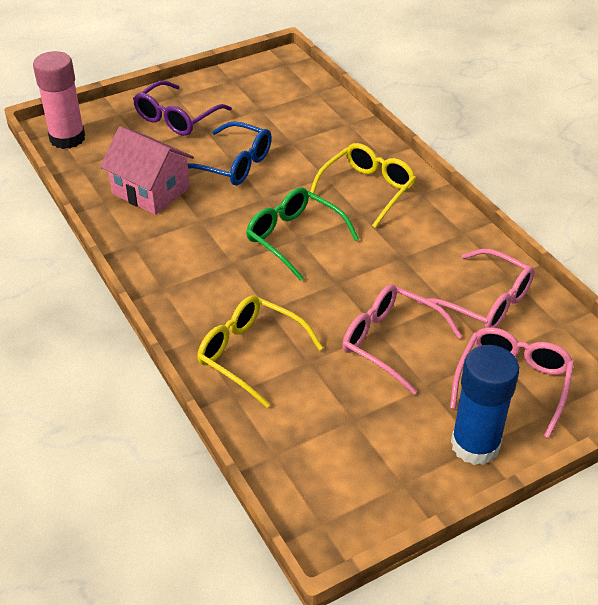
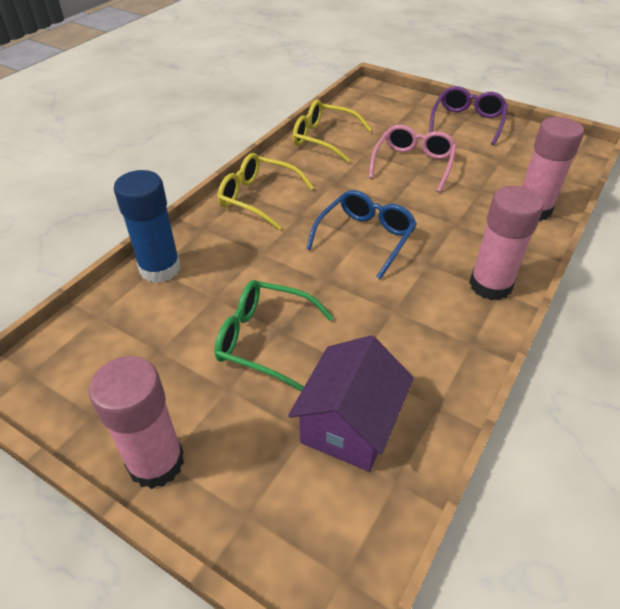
pink glasses: 3 -> 1
pink glue stick: 1 -> 3
pink house: 1 -> 0
purple house: 0 -> 1

